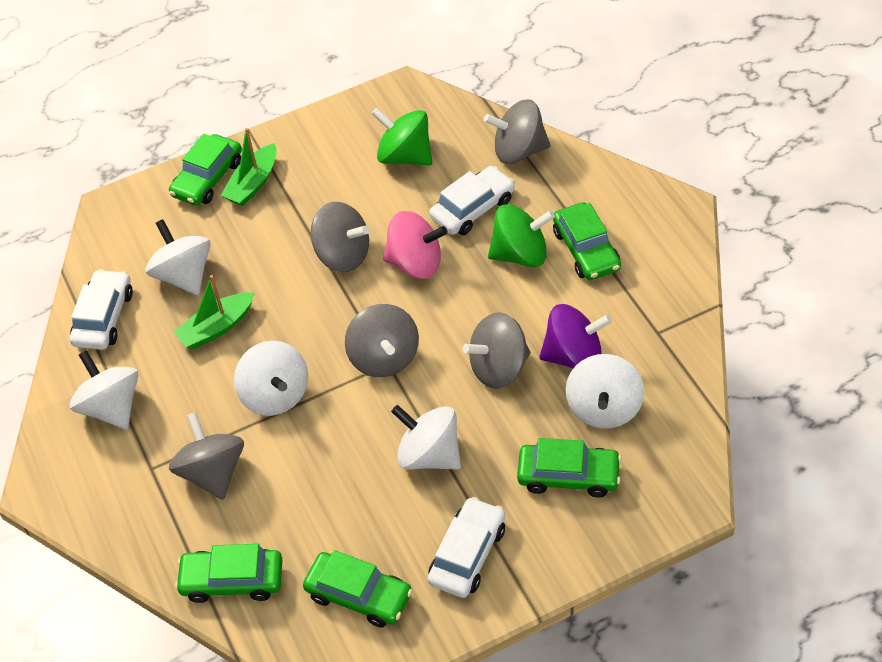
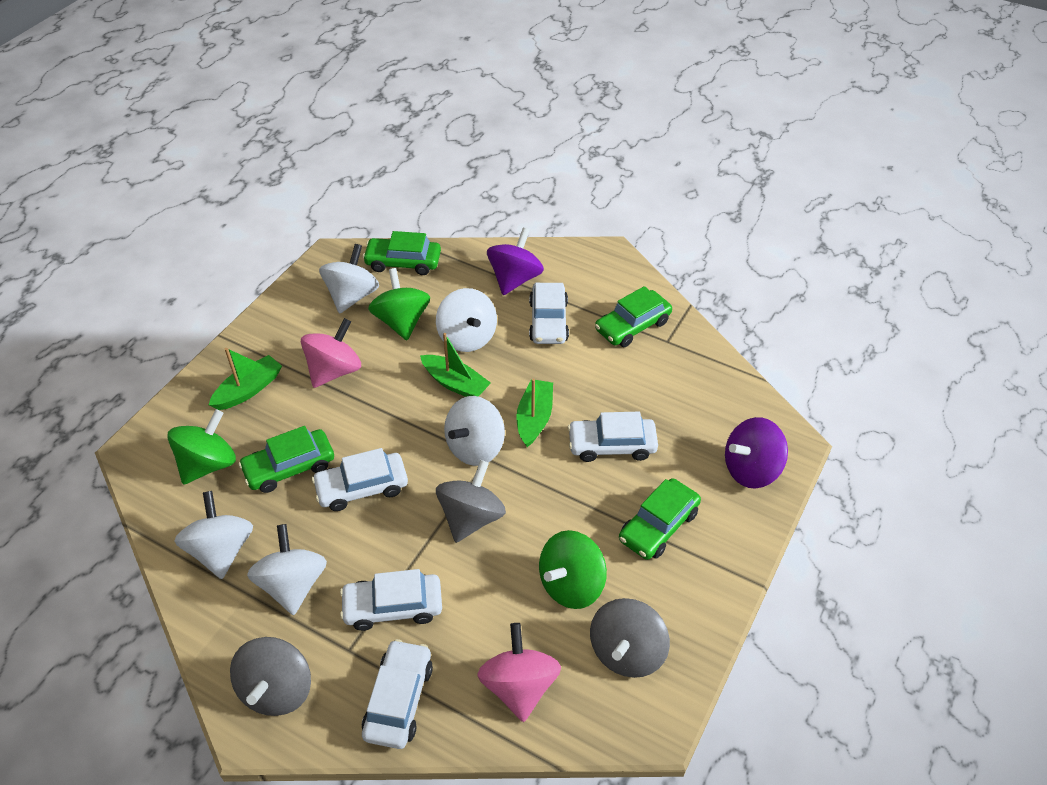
green boat: 2 -> 3
green car: 5 -> 4
green spinning top: 2 -> 3
grey spinning top: 5 -> 3
pink spinning top: 1 -> 2
purple spinning top: 1 -> 2
white car: 3 -> 5

